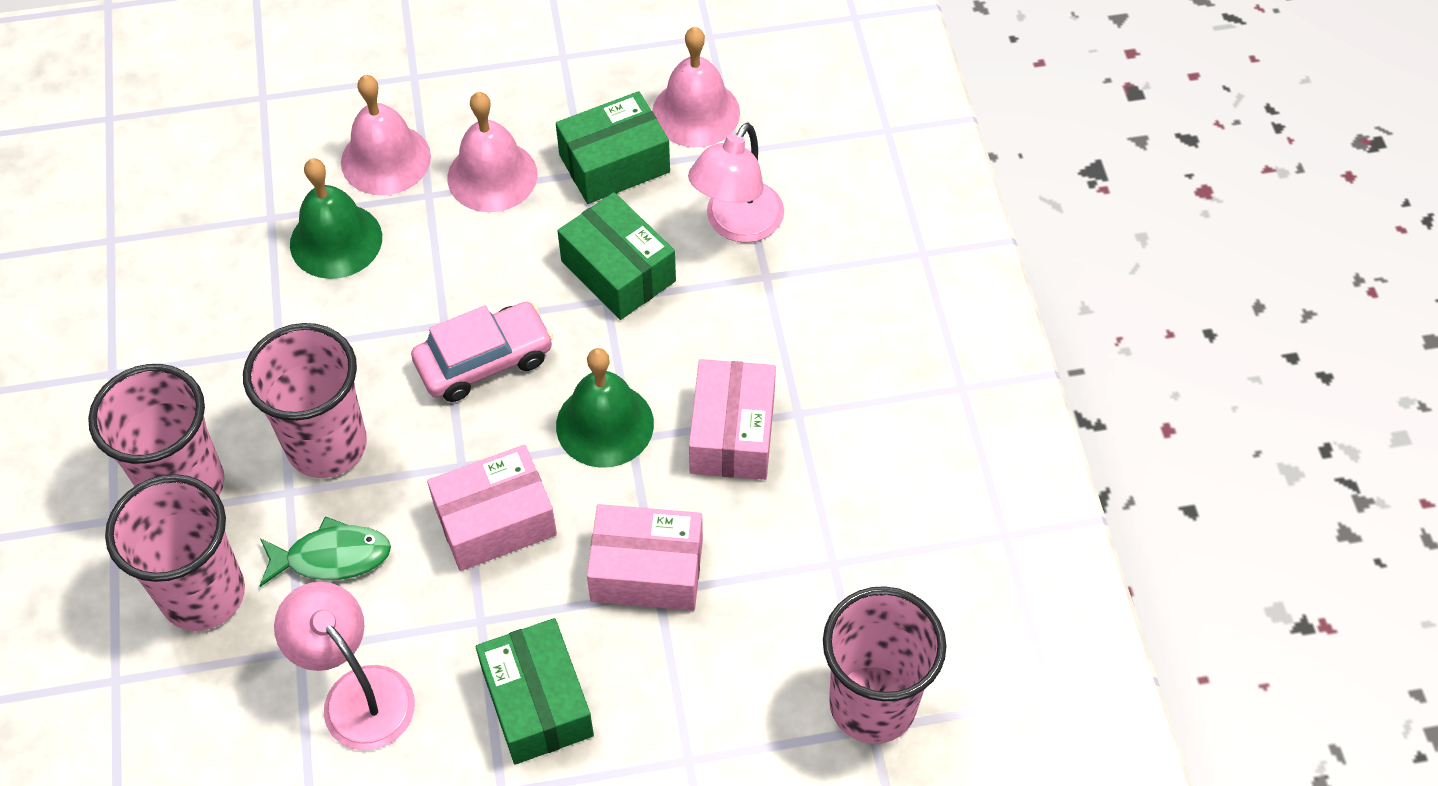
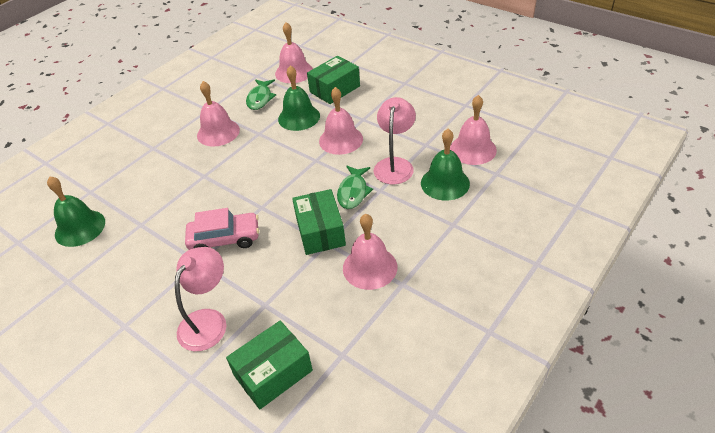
green bell: 2 -> 3
green fish: 1 -> 2
pink bell: 3 -> 5
pink box: 3 -> 0
pink cup: 4 -> 0

